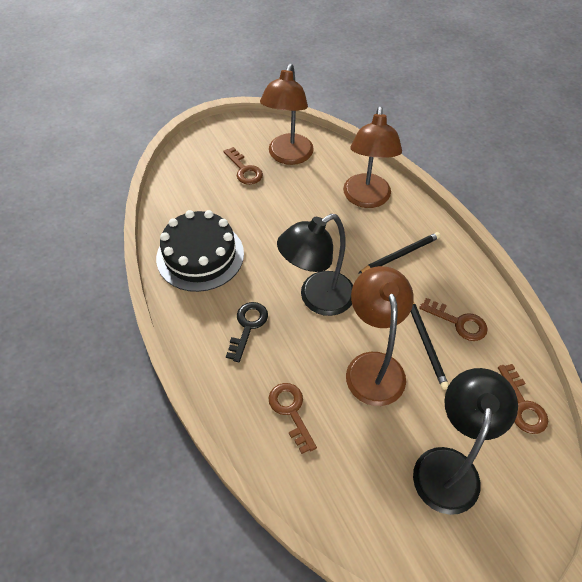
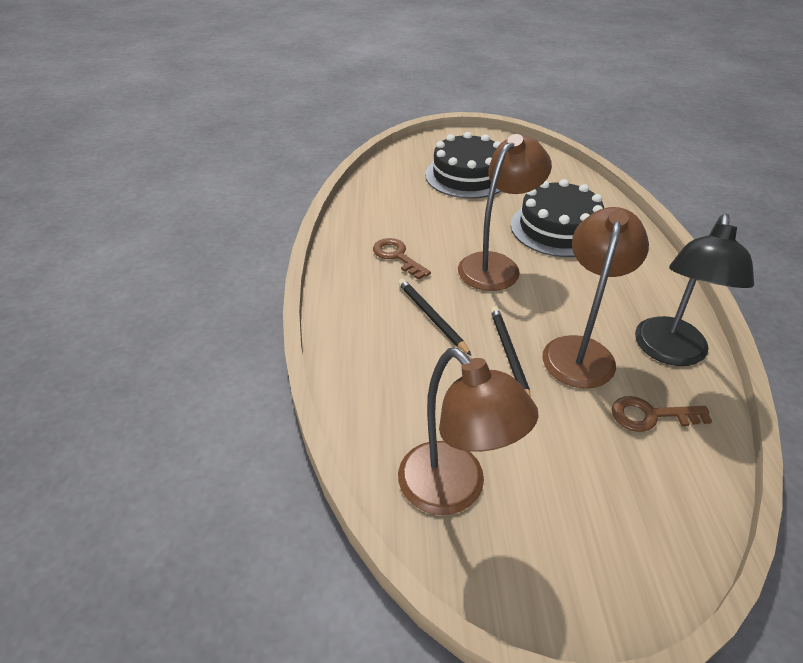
black cake: 1 -> 2
black key: 1 -> 0
black lamp: 2 -> 1
brown key: 4 -> 2

